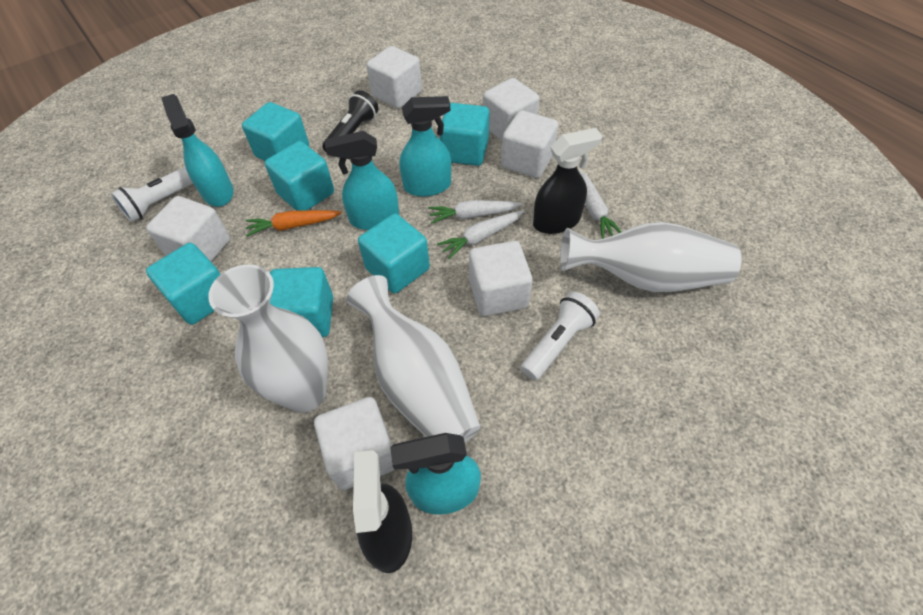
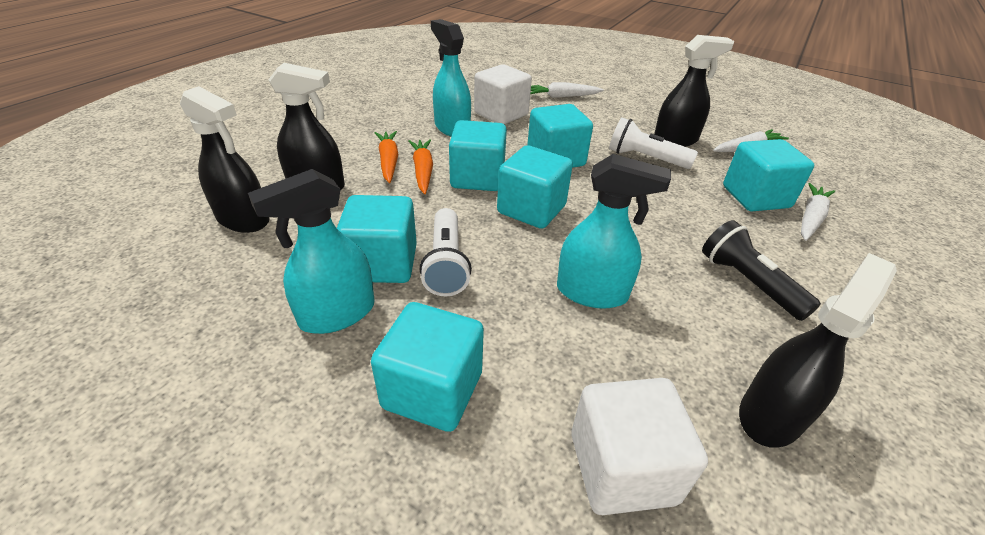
black spray bottle: 2 -> 4
orange carrot: 1 -> 2
turquoise spray bottle: 4 -> 3
white cube: 6 -> 2
white vase: 3 -> 0

